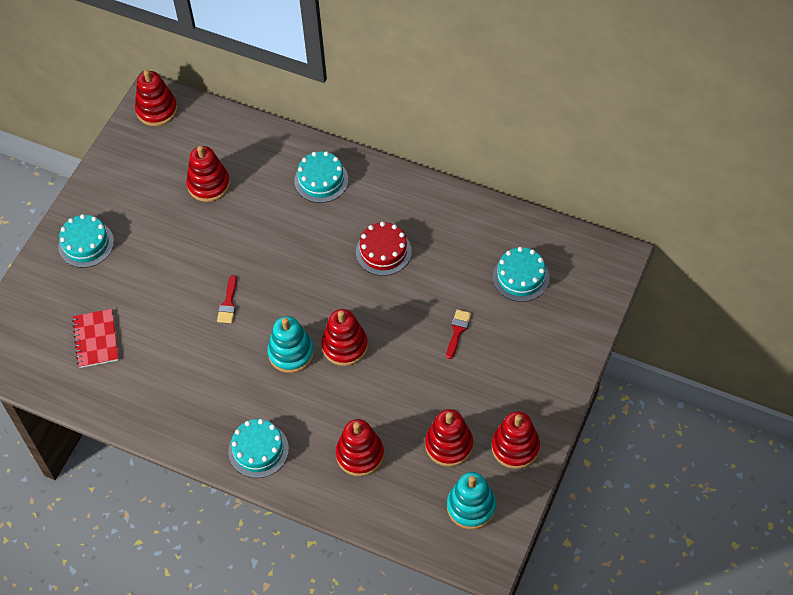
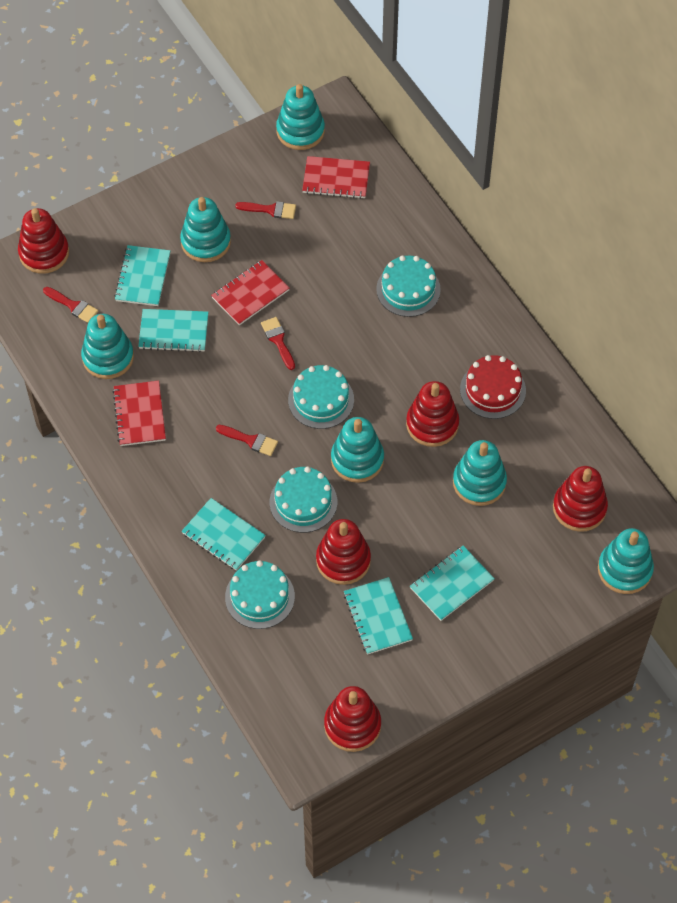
red brush: 2 -> 4
red notebook: 1 -> 3
red stacking toy: 6 -> 5
turquoise notebook: 0 -> 5
turquoise stacking toy: 2 -> 6

